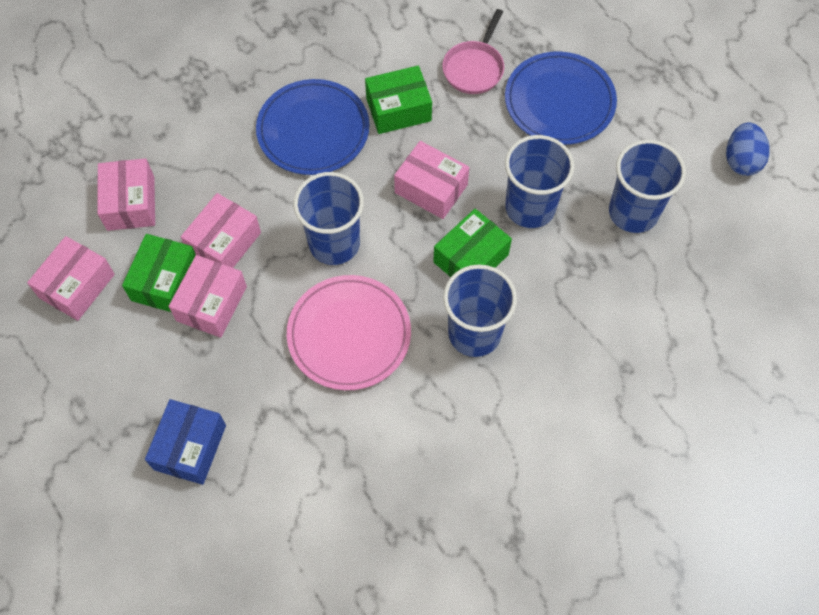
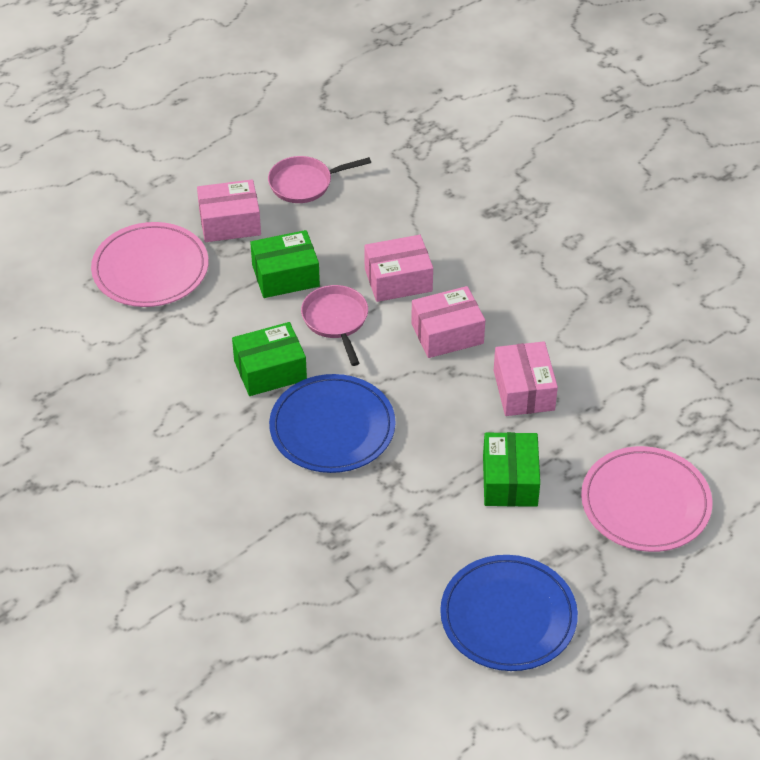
blue box: 1 -> 0
blue cup: 4 -> 0
blue egg: 1 -> 0
pink box: 5 -> 4
pink pan: 1 -> 2
pink plate: 1 -> 2

